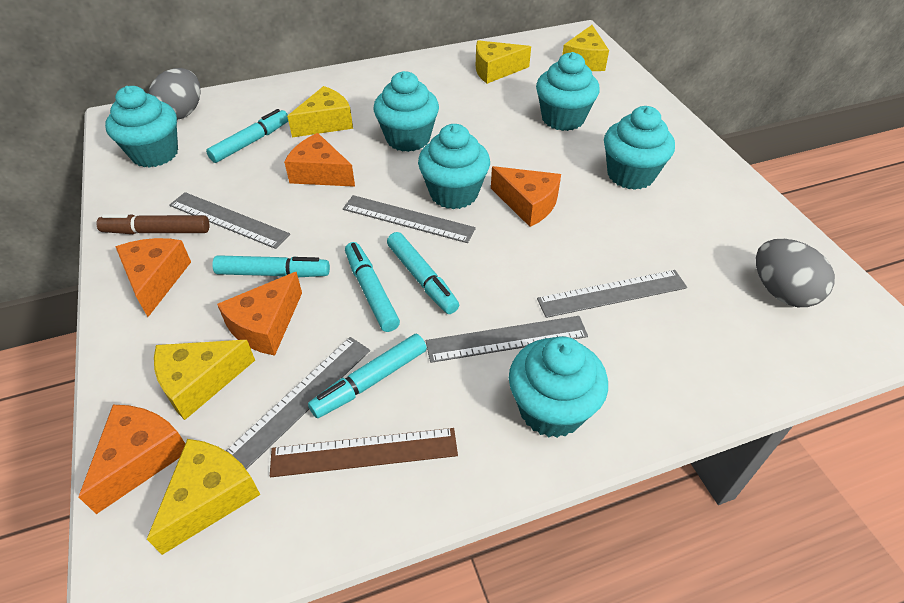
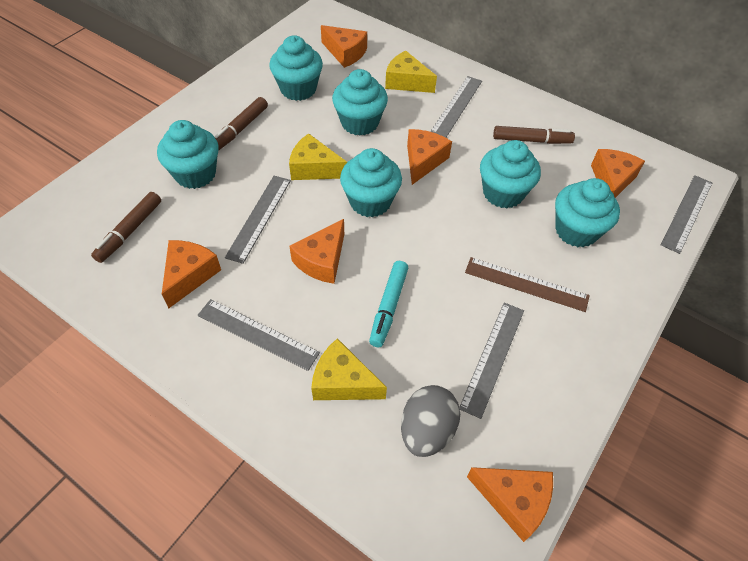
brown marker: 1 -> 3
grey egg: 2 -> 1
orange cheese: 5 -> 6
turquoise marker: 5 -> 1
yellow cheese: 5 -> 3

